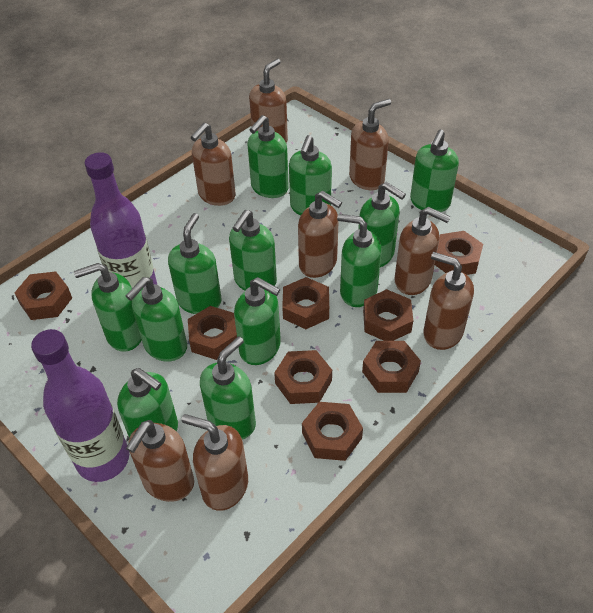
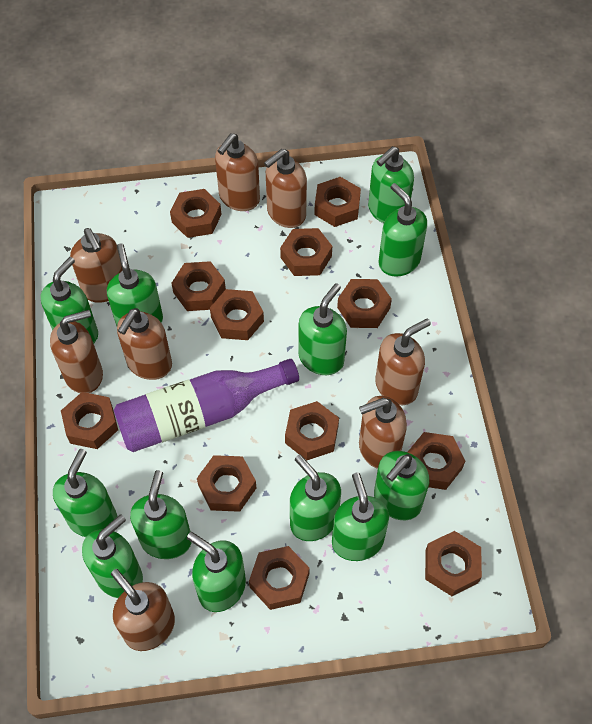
brown nut: 8 -> 12
purple bottle: 2 -> 1

